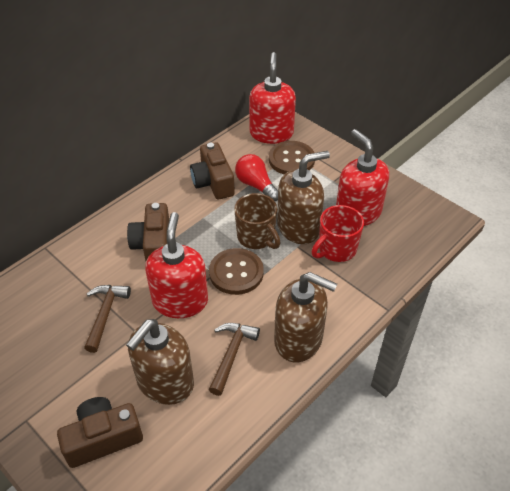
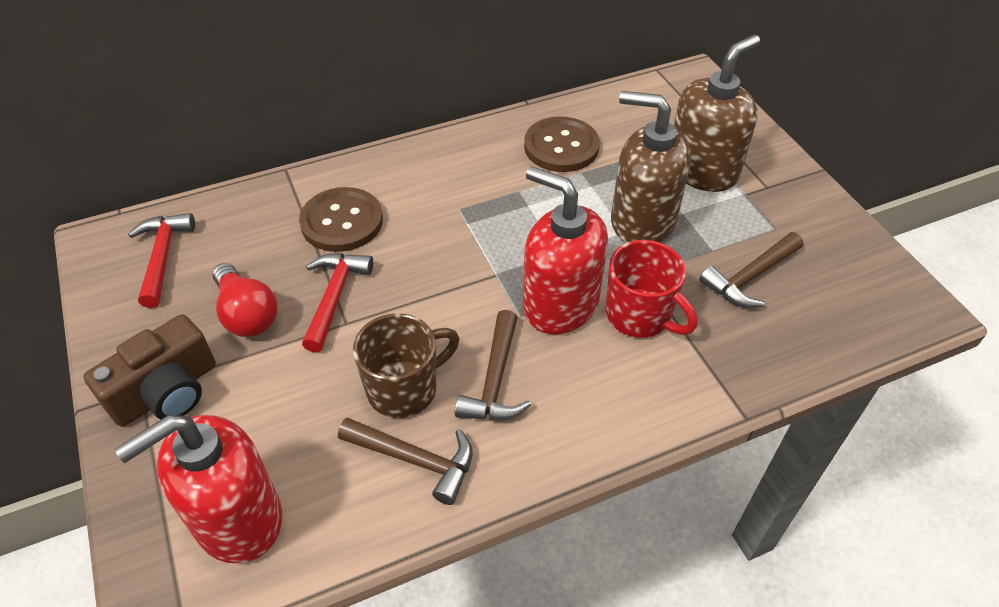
brown camera: 3 -> 1
brown hammer: 2 -> 3
brown soap dispenser: 3 -> 2
red hammer: 0 -> 2
red soap dispenser: 3 -> 2

